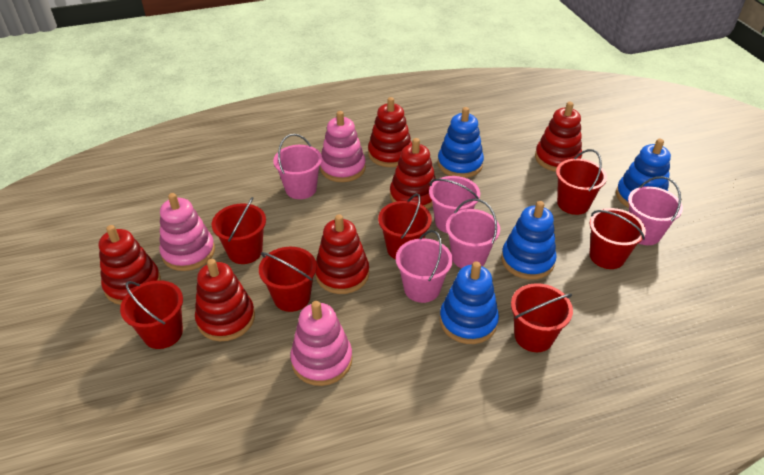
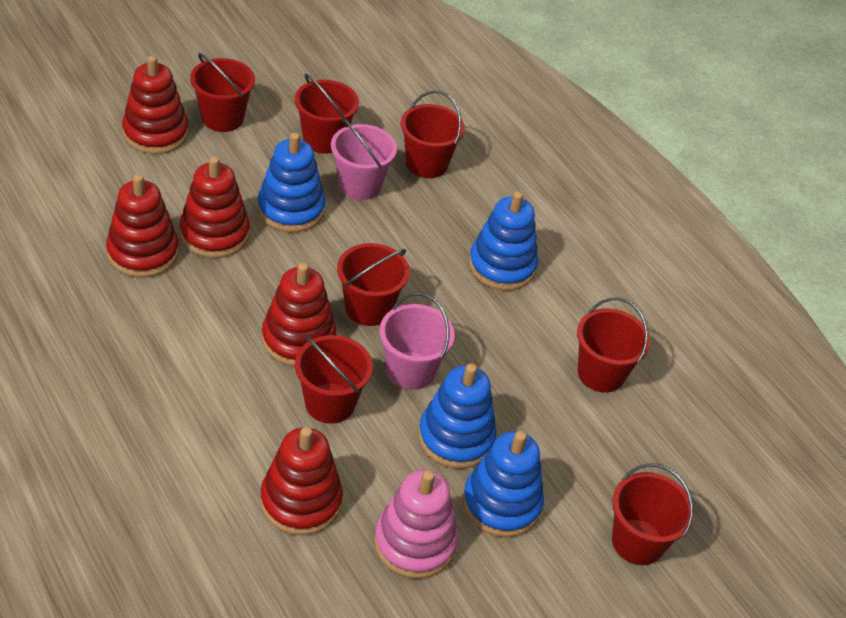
pink bucket: 5 -> 2
pink stacking toy: 3 -> 1
red stacking toy: 6 -> 5

